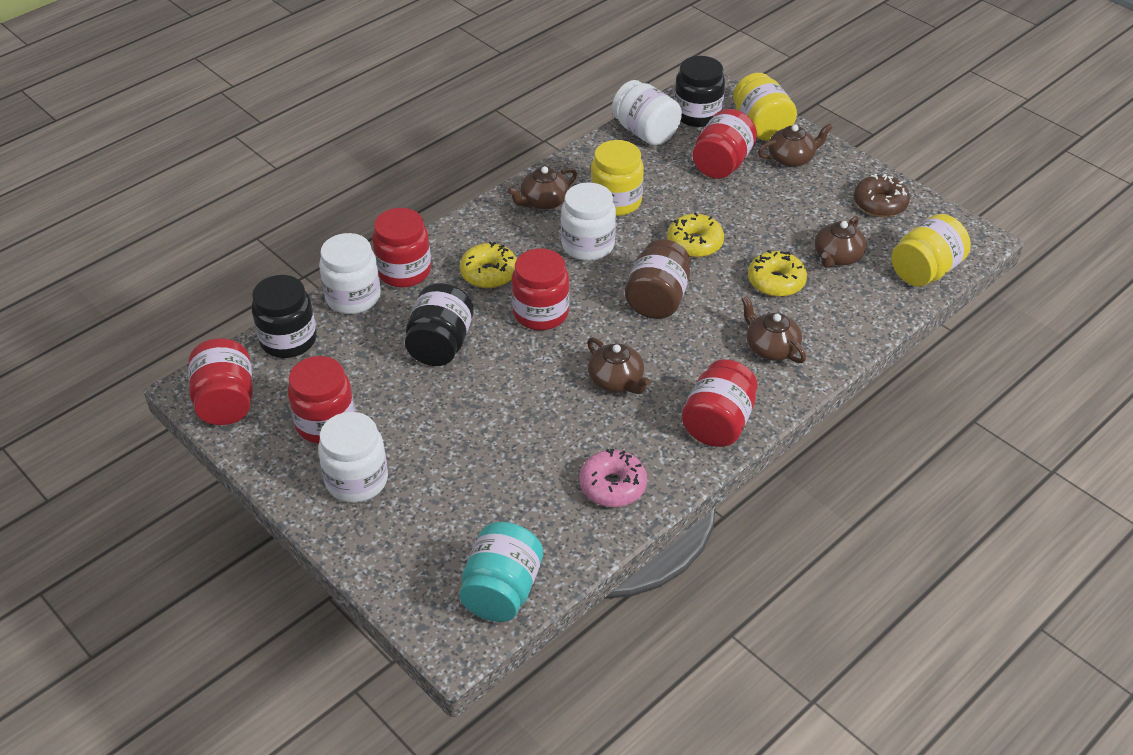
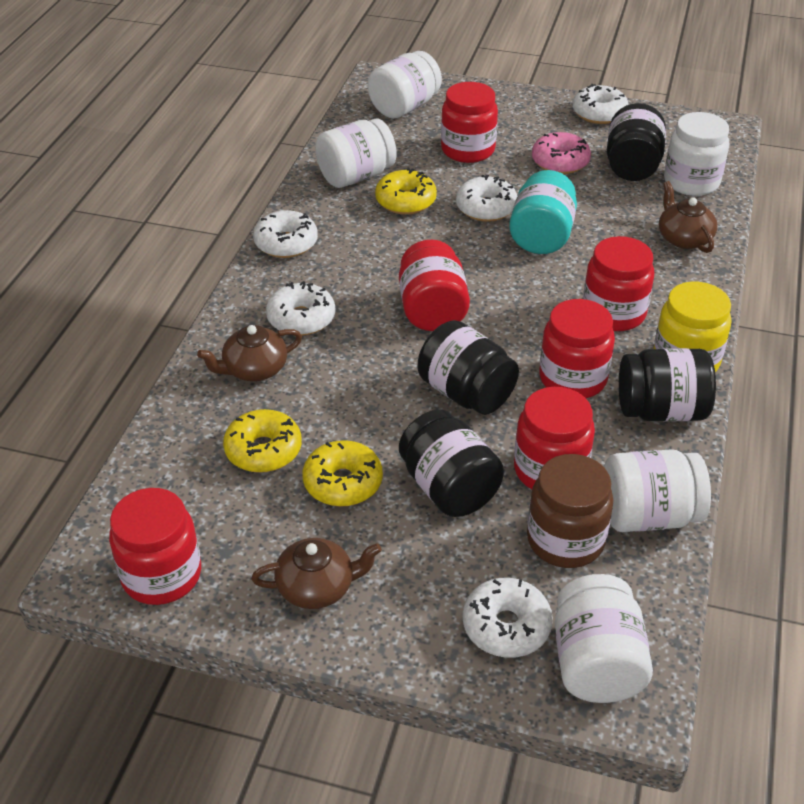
black jar: 3 -> 4
brown donut: 1 -> 0
brown teapot: 5 -> 3
white donut: 0 -> 5
white jar: 4 -> 5
yellow jar: 3 -> 1

